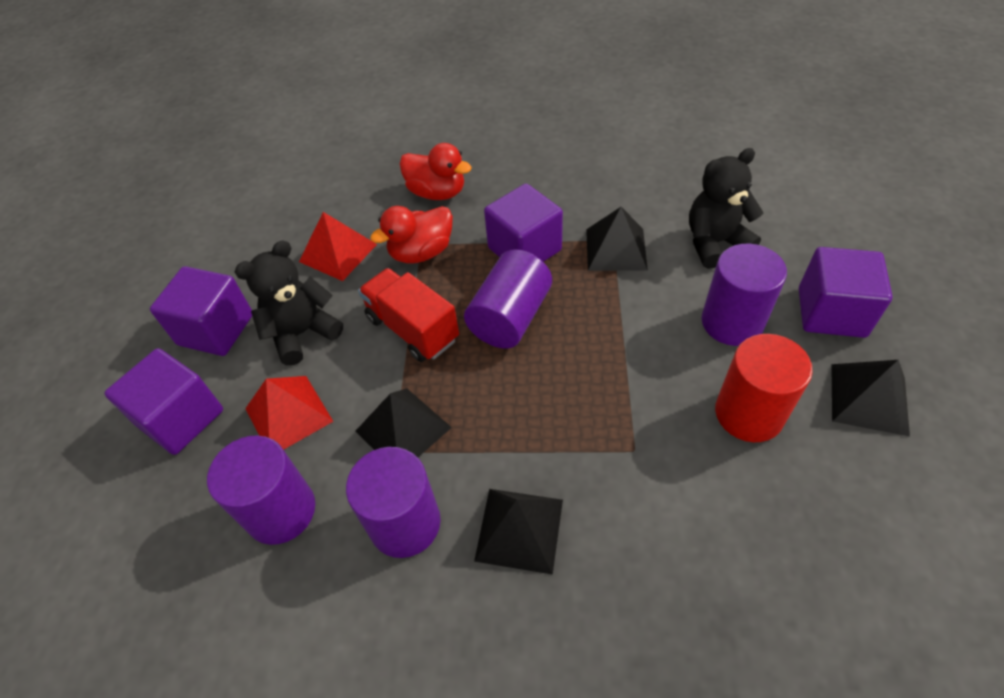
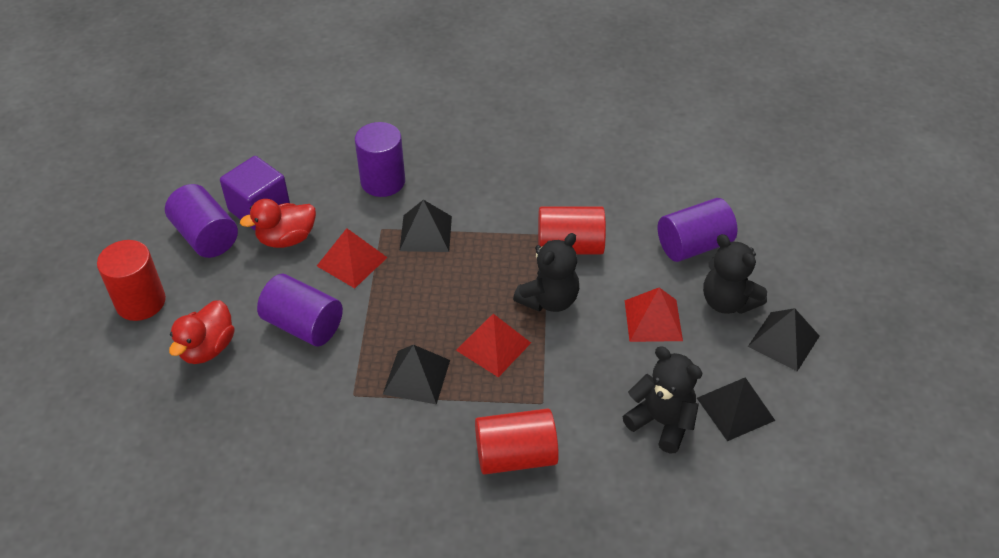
black teddy bear: 2 -> 3
purple cube: 4 -> 1
red cylinder: 1 -> 3
red pyramid: 2 -> 3
red truck: 1 -> 0

